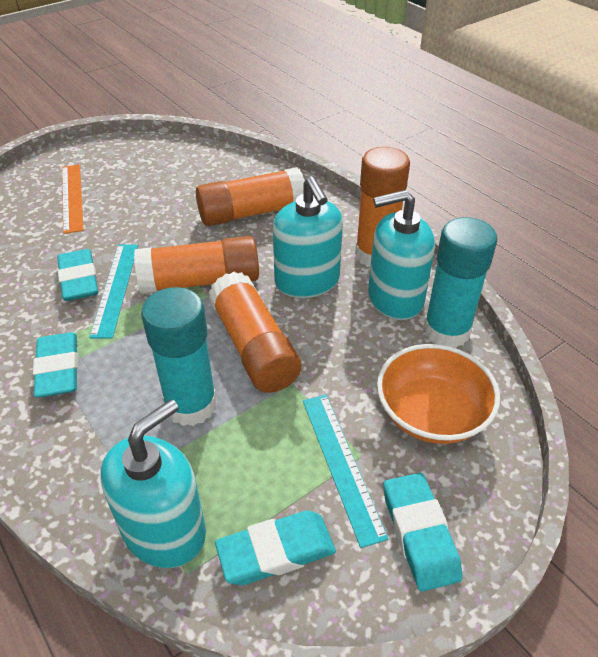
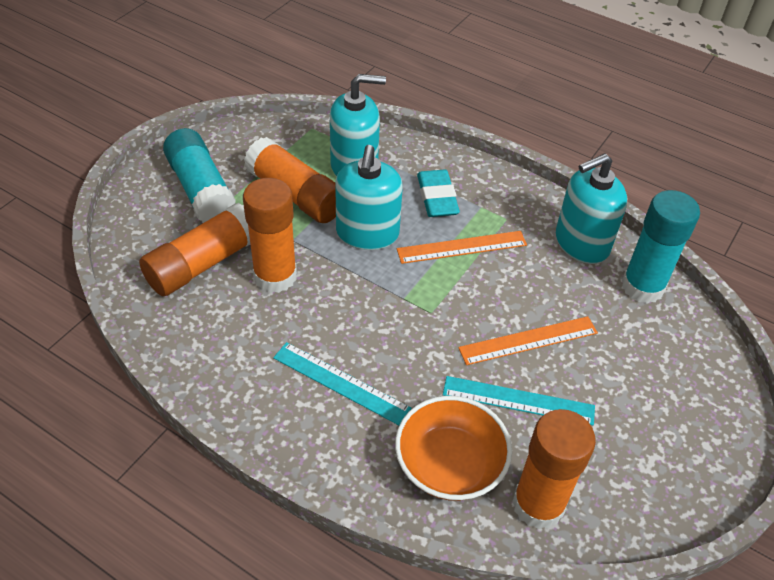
orange ruler: 1 -> 2
turquoise eraser: 4 -> 1

